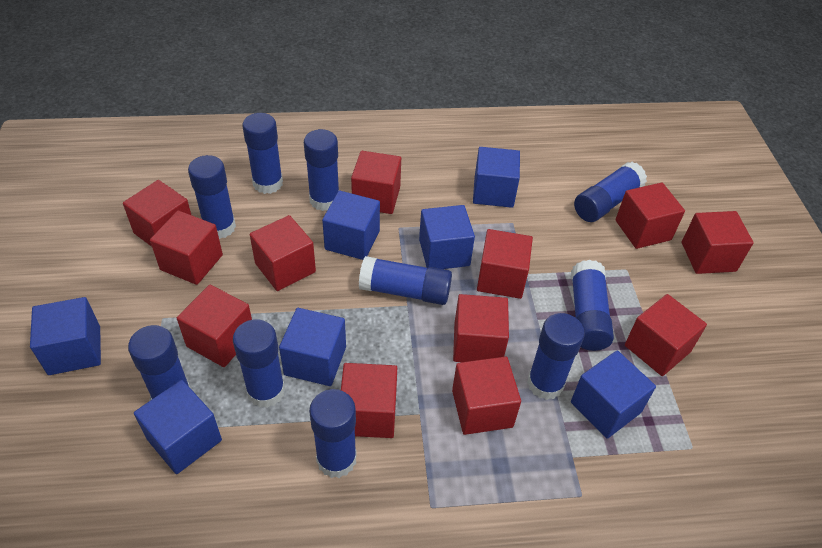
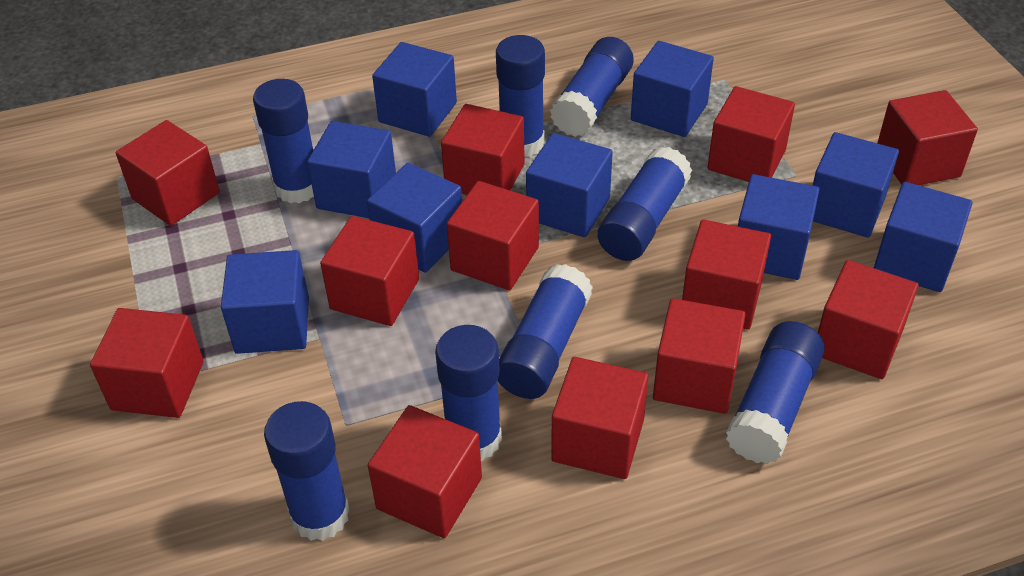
blue cube: 7 -> 9
blue glue stick: 10 -> 8

